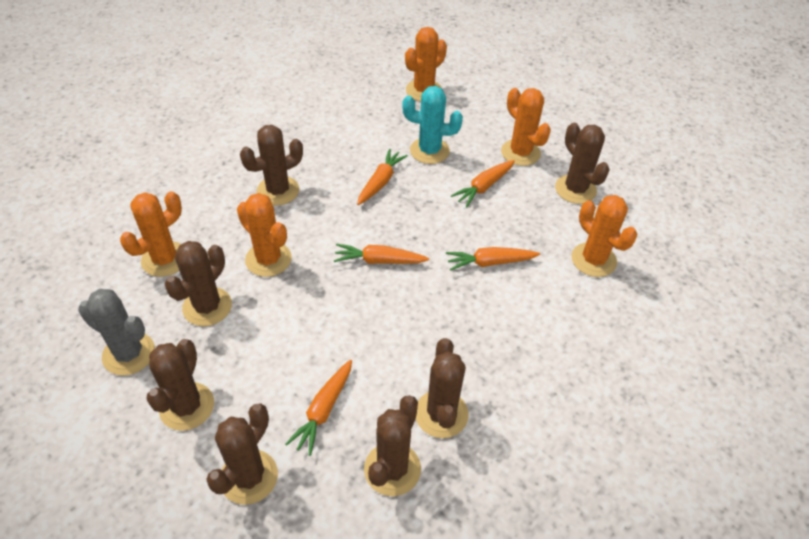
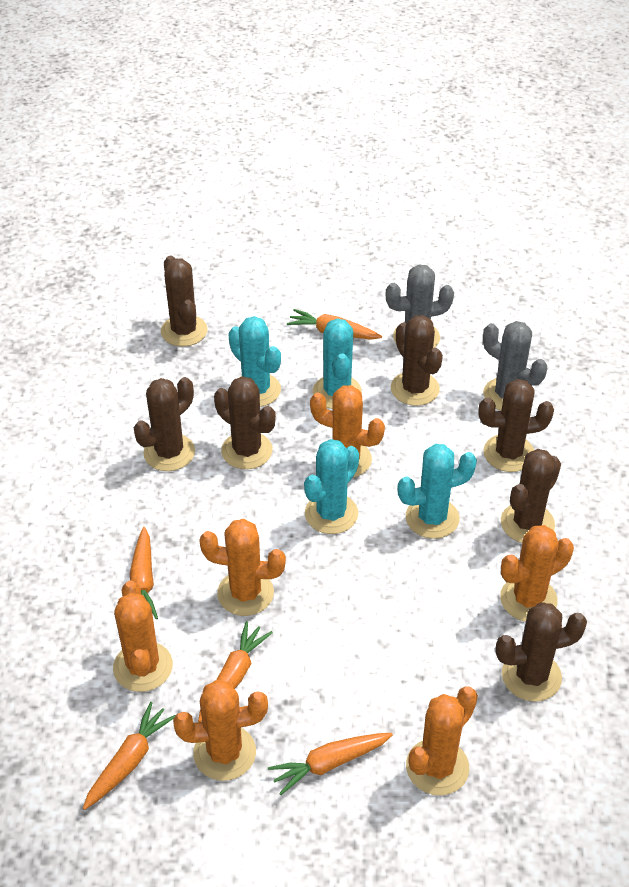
grey cactus: 1 -> 2
orange cactus: 5 -> 6
turquoise cactus: 1 -> 4

